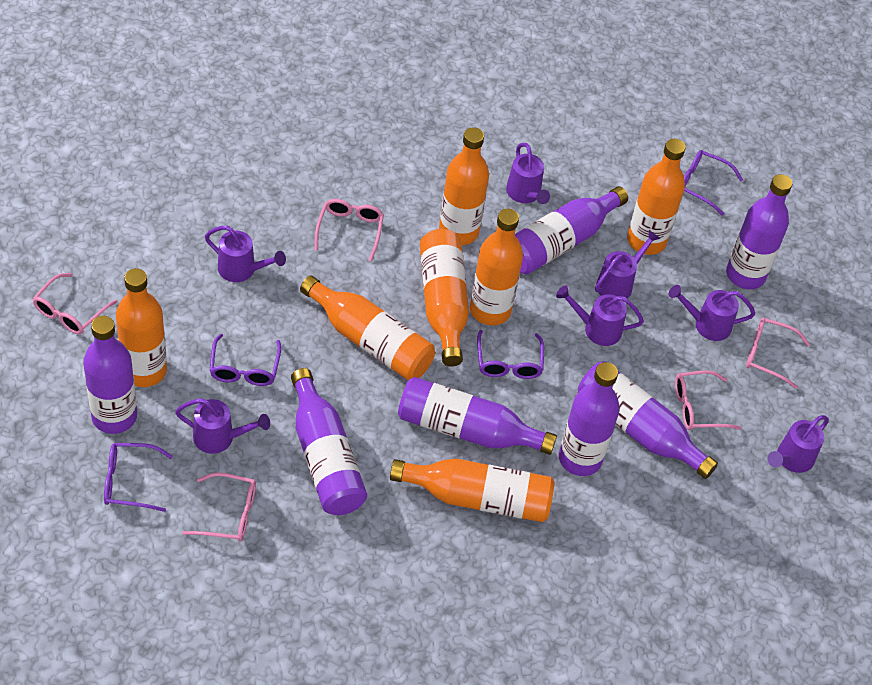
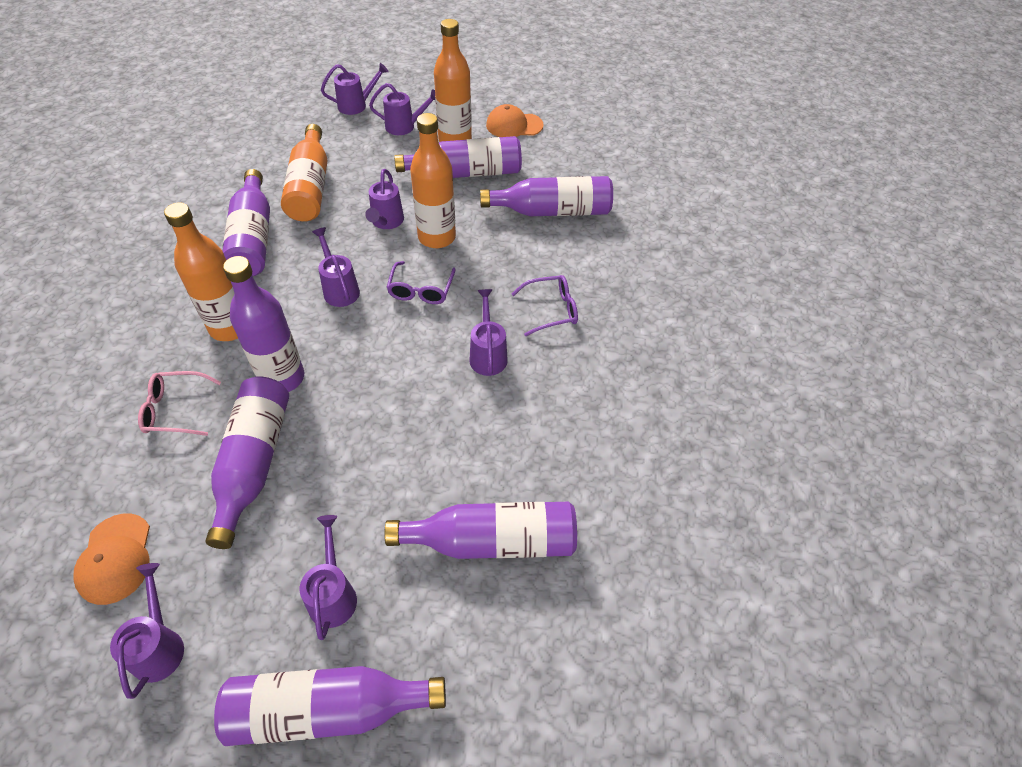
orange bottle: 7 -> 4
orange cap: 0 -> 2
pink glasses: 5 -> 1
purple glasses: 4 -> 2

